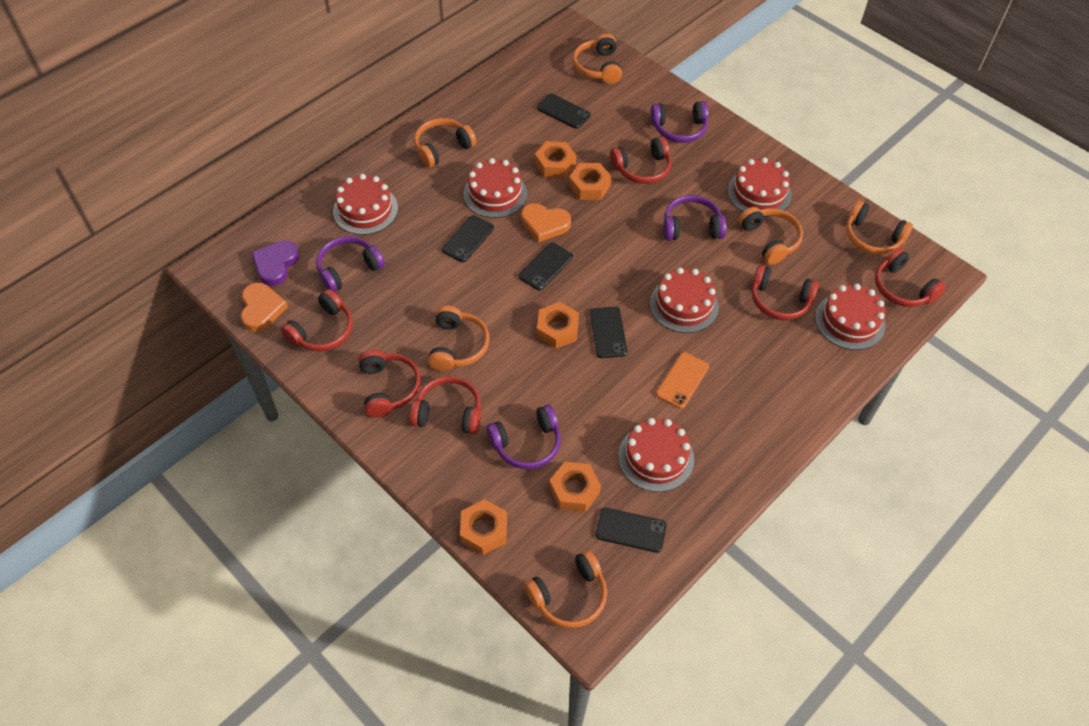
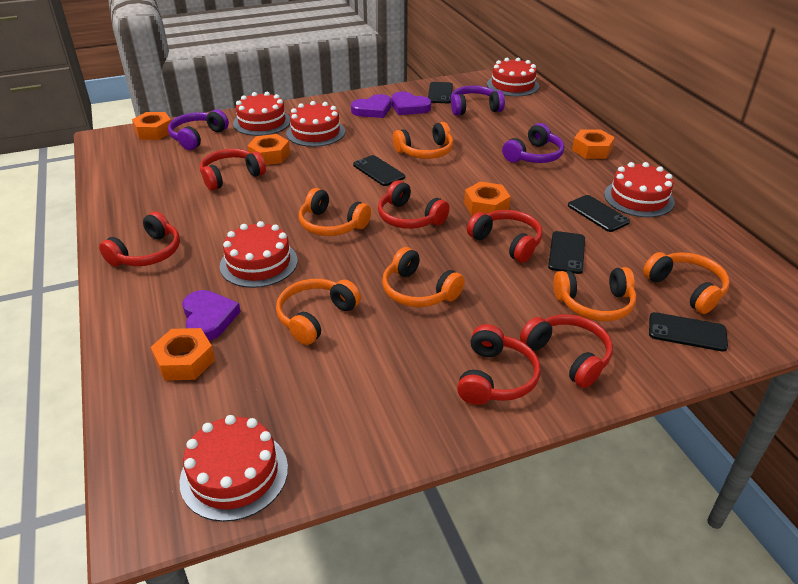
orange heart: 2 -> 0
orange phone: 1 -> 0
purple headphones: 4 -> 3
purple heart: 1 -> 3

